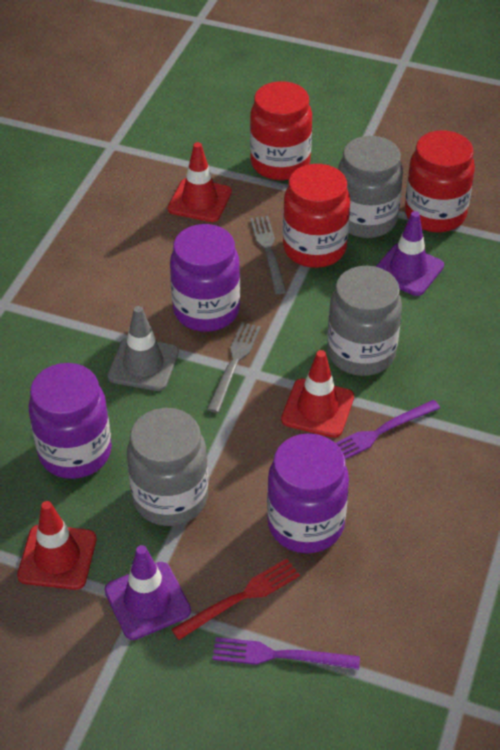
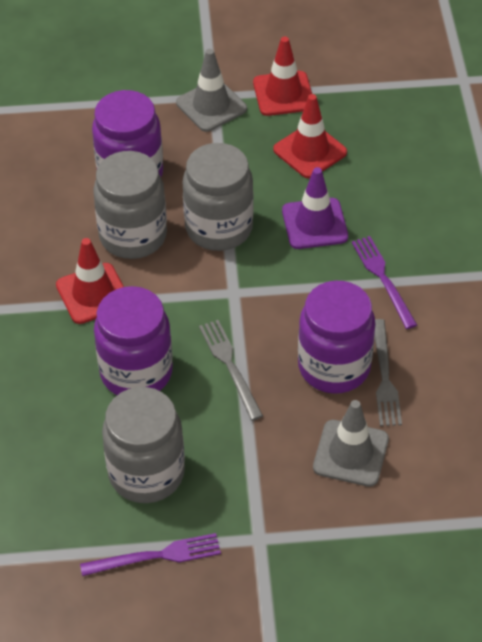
grey traffic cone: 1 -> 2
purple traffic cone: 2 -> 1
red fork: 1 -> 0
red jar: 3 -> 0

